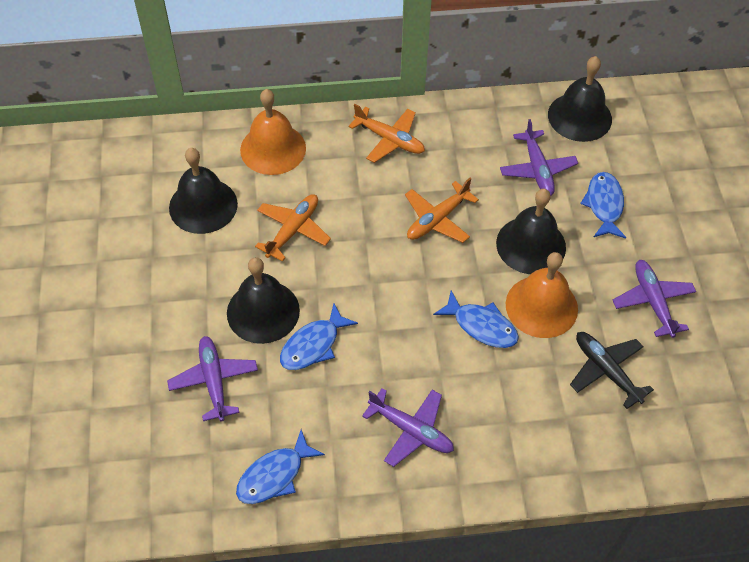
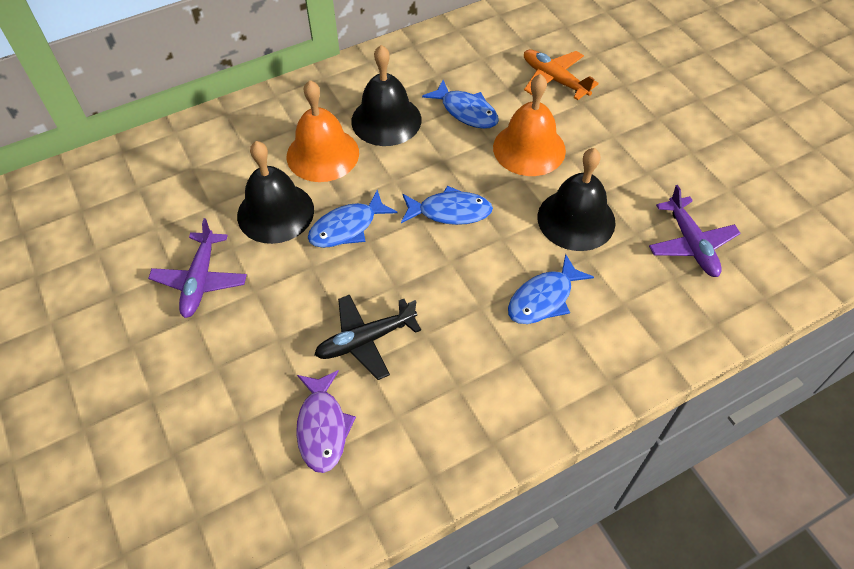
black bell: 4 -> 3
orange plane: 3 -> 1
purple fish: 0 -> 1
purple plane: 4 -> 2

